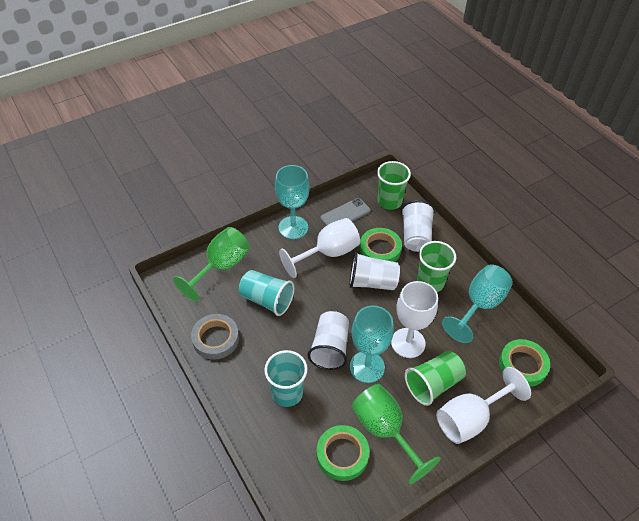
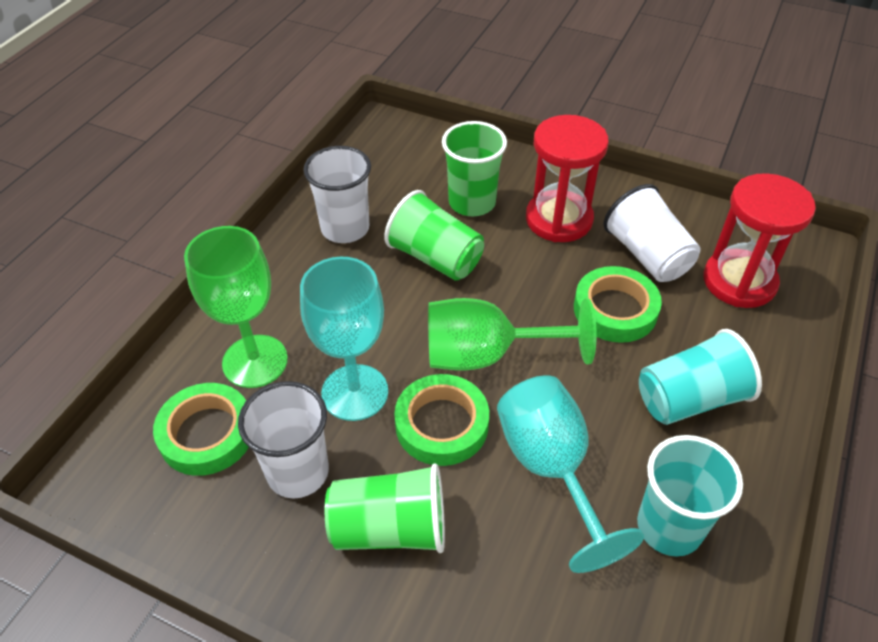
grey phone: 1 -> 0
grey tape: 1 -> 0
red hourglass: 0 -> 2
turquoise goblet: 3 -> 2
white goblet: 3 -> 0

